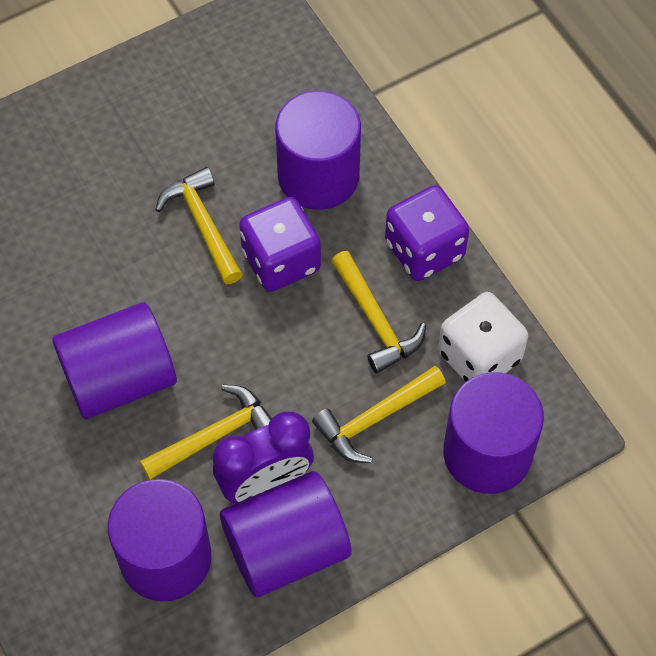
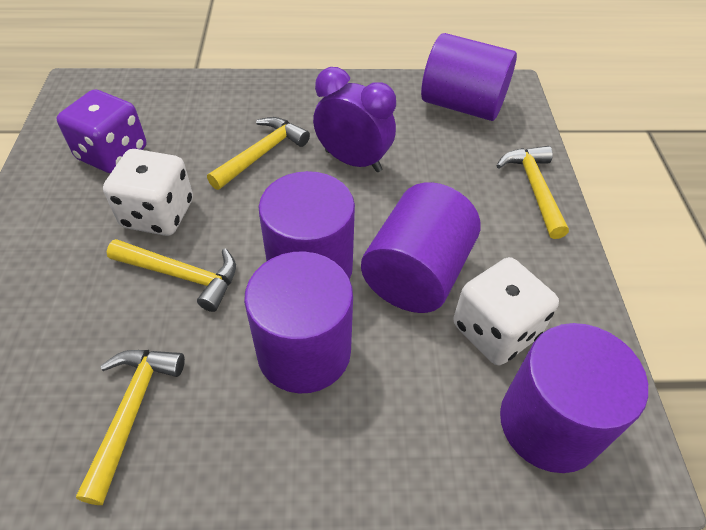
purple dice: 2 -> 1
white dice: 1 -> 2

